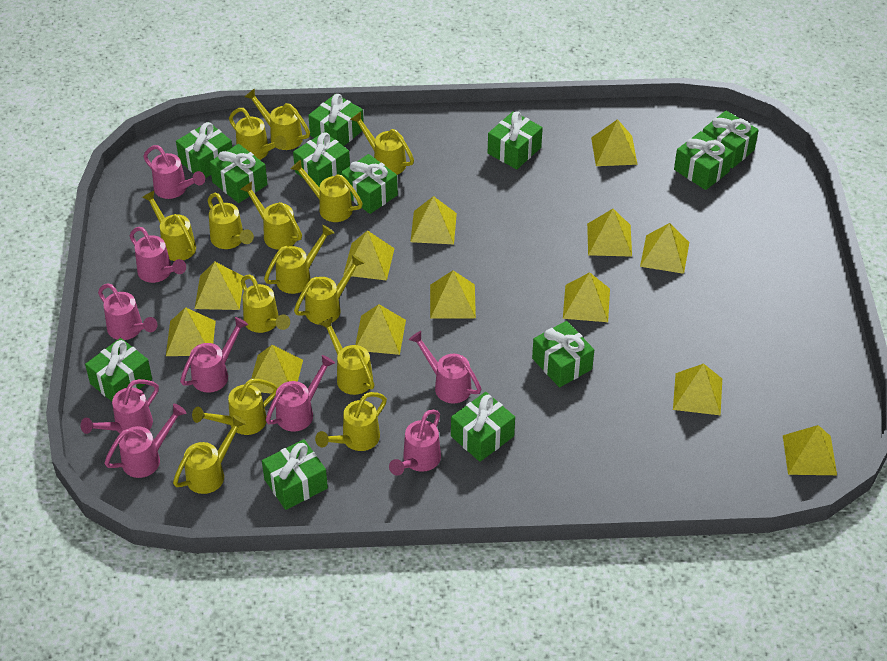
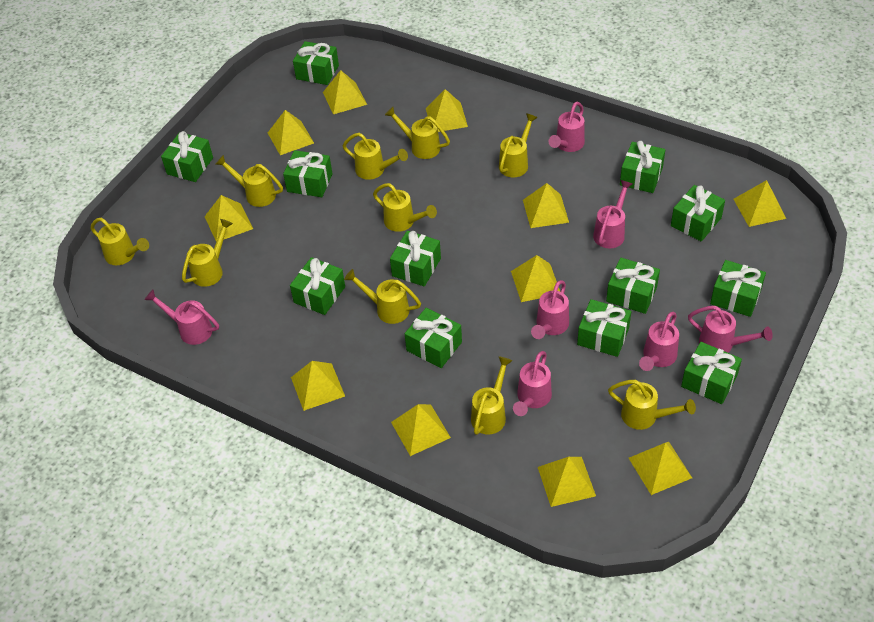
pink watering can: 9 -> 7
yellow pyramid: 13 -> 11
yellow watering can: 14 -> 10

